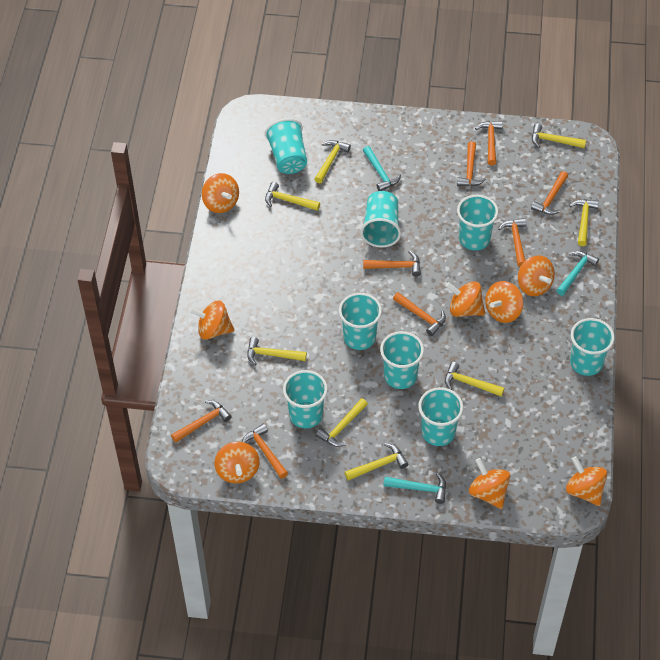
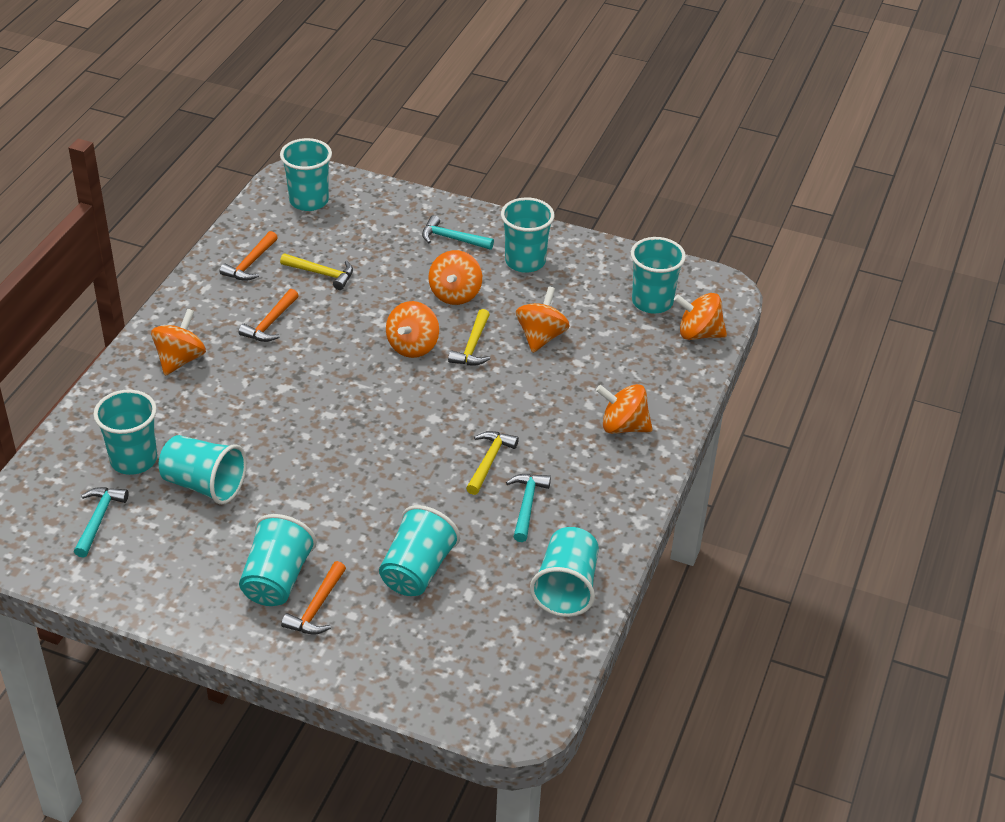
orange hammer: 8 -> 3
orange spinning top: 8 -> 6
yellow hammer: 8 -> 3

